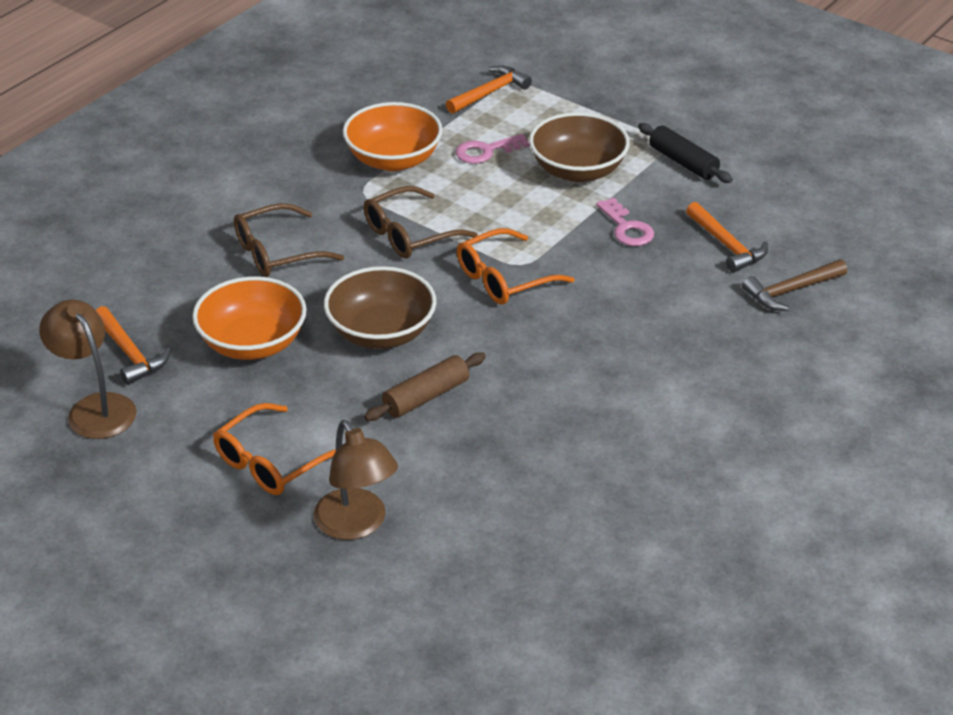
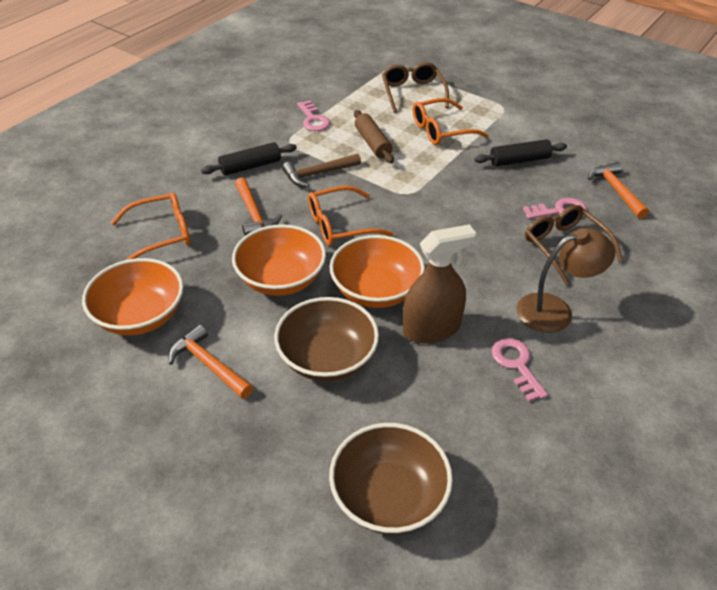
black rolling pin: 1 -> 2
brown lamp: 2 -> 1
brown spray bottle: 0 -> 1
orange bowl: 2 -> 3
orange glasses: 2 -> 3
pink key: 2 -> 3

